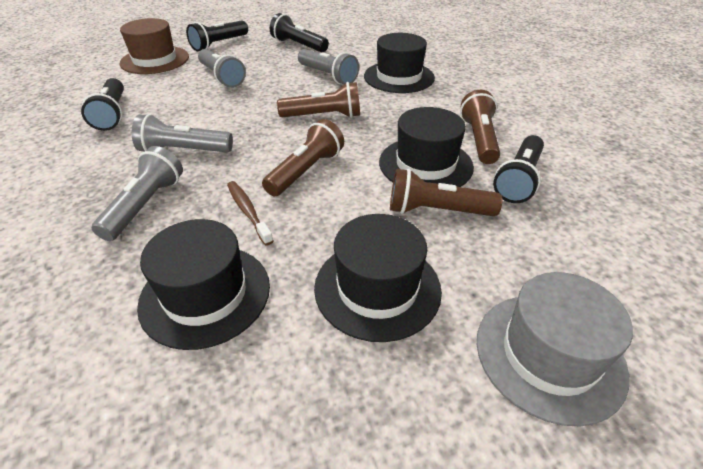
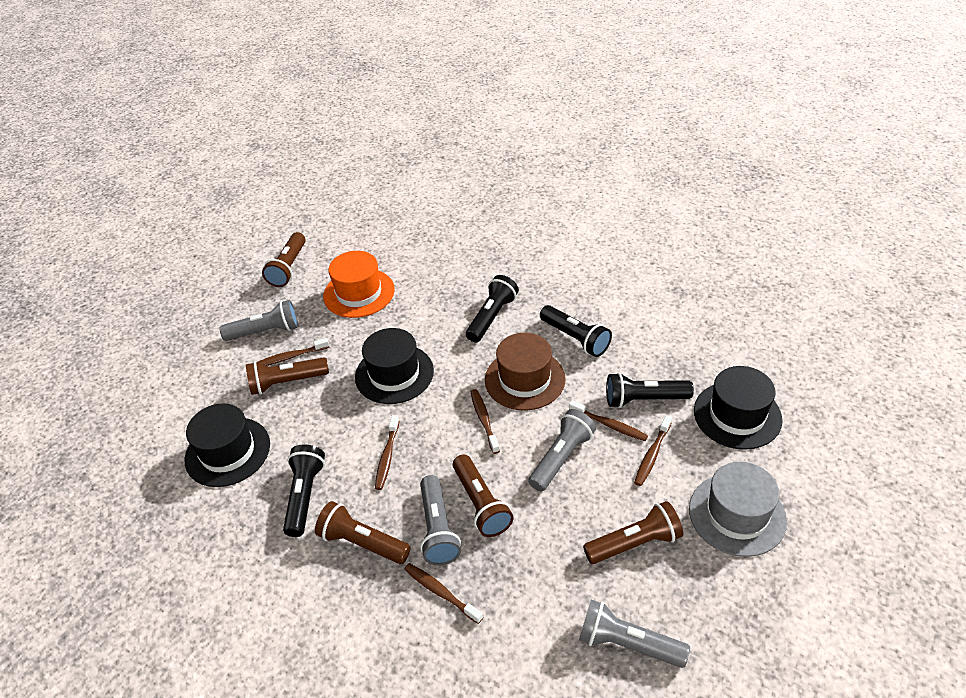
black hat: 4 -> 3
brown flashlight: 4 -> 5
brown toothbrush: 1 -> 6
orange hat: 0 -> 1

